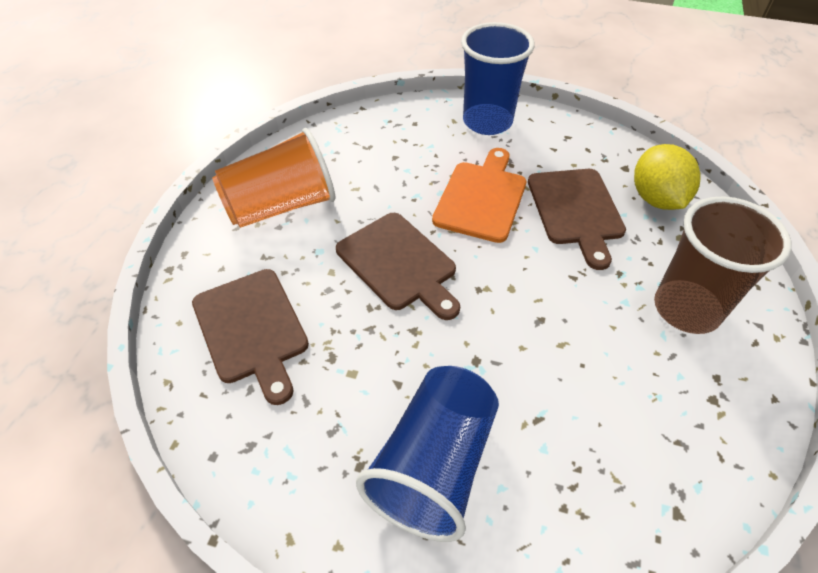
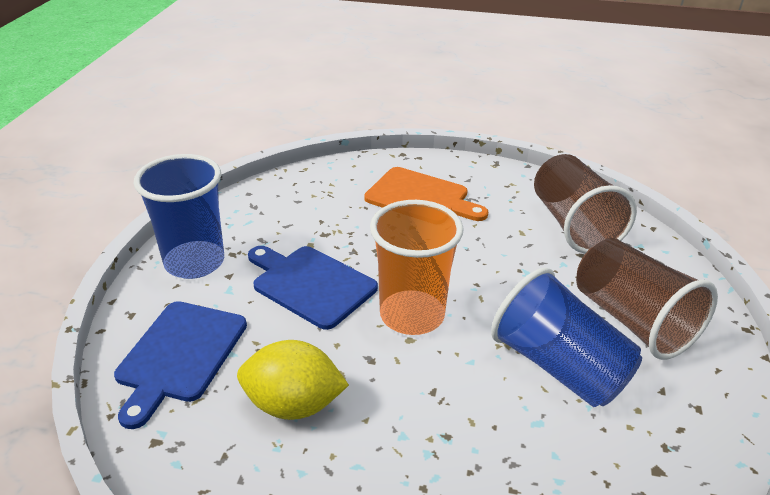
blue cutting board: 0 -> 2
brown cup: 1 -> 2
brown cutting board: 3 -> 0

